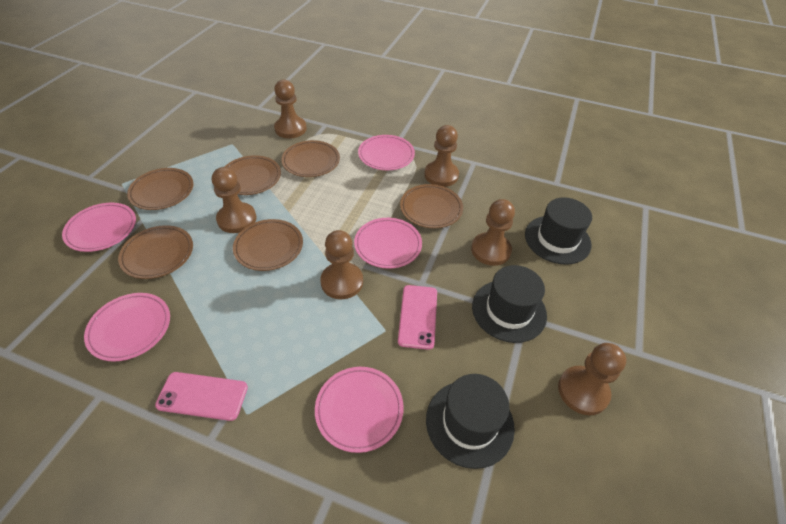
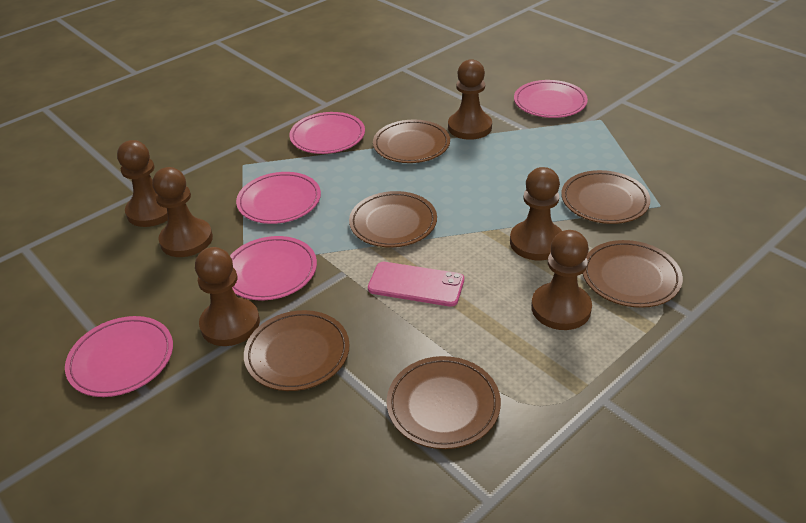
black hat: 3 -> 0
pink phone: 2 -> 1

